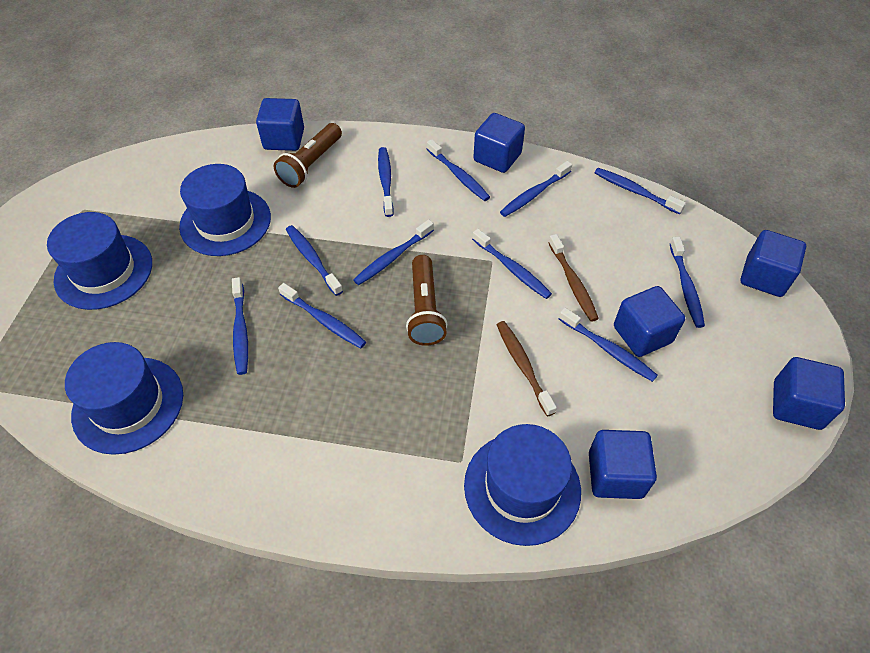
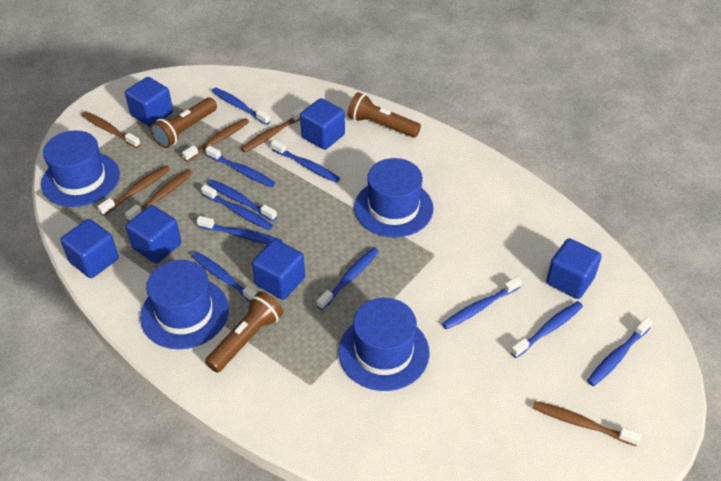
brown flashlight: 2 -> 3
brown toothbrush: 2 -> 6

